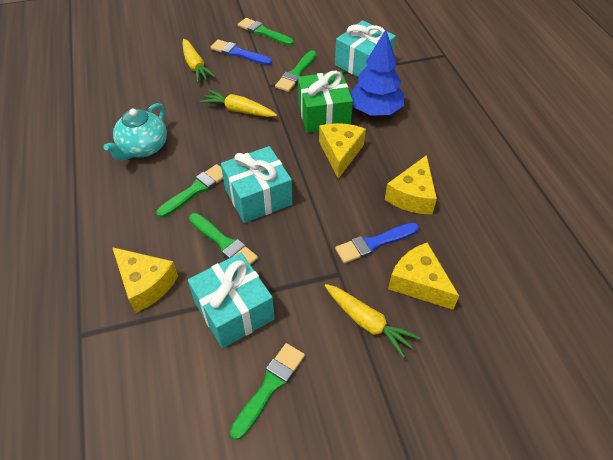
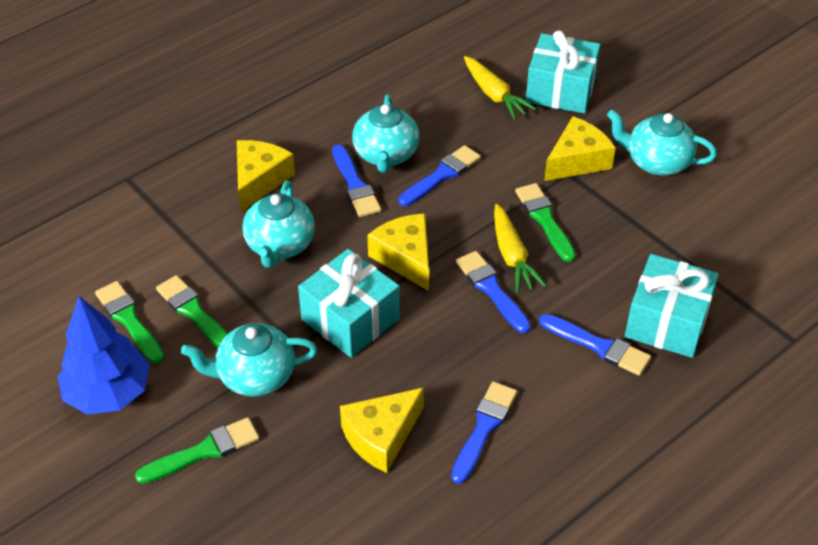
blue brush: 2 -> 5
green brush: 5 -> 4
green gift: 1 -> 0
turquoise teapot: 1 -> 4
yellow carrot: 3 -> 2

